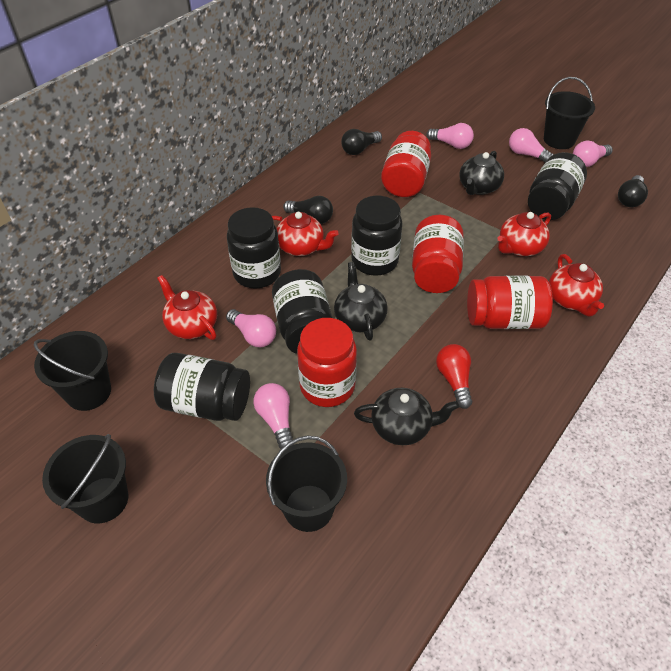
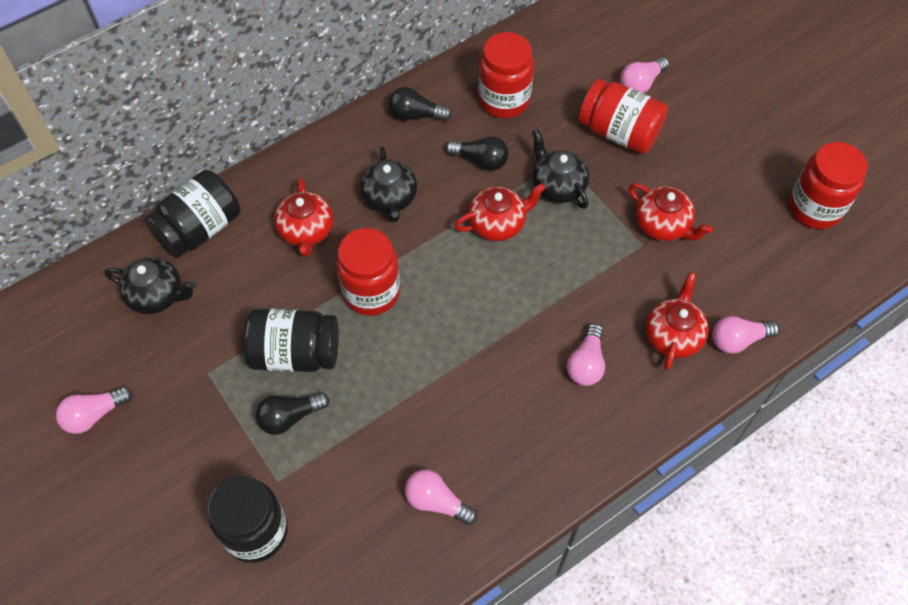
black bucket: 4 -> 0
black jar: 5 -> 3
red light bulb: 1 -> 0

